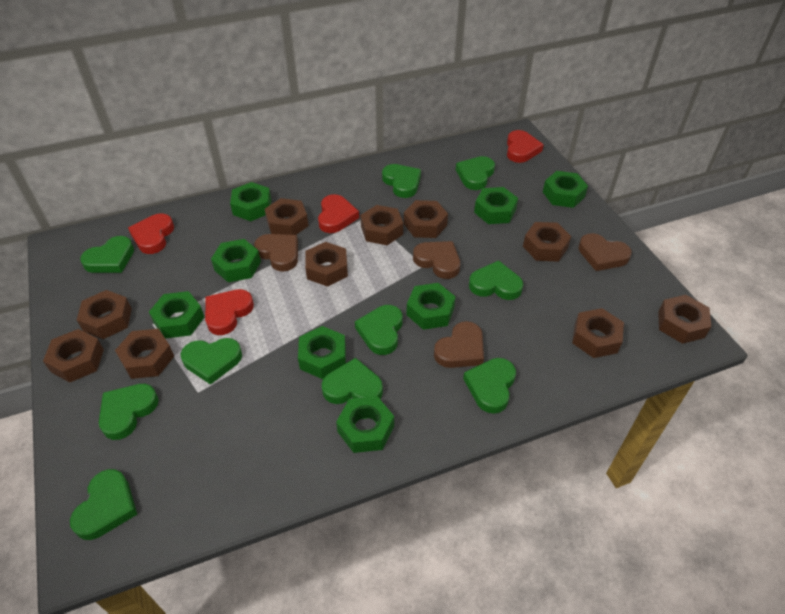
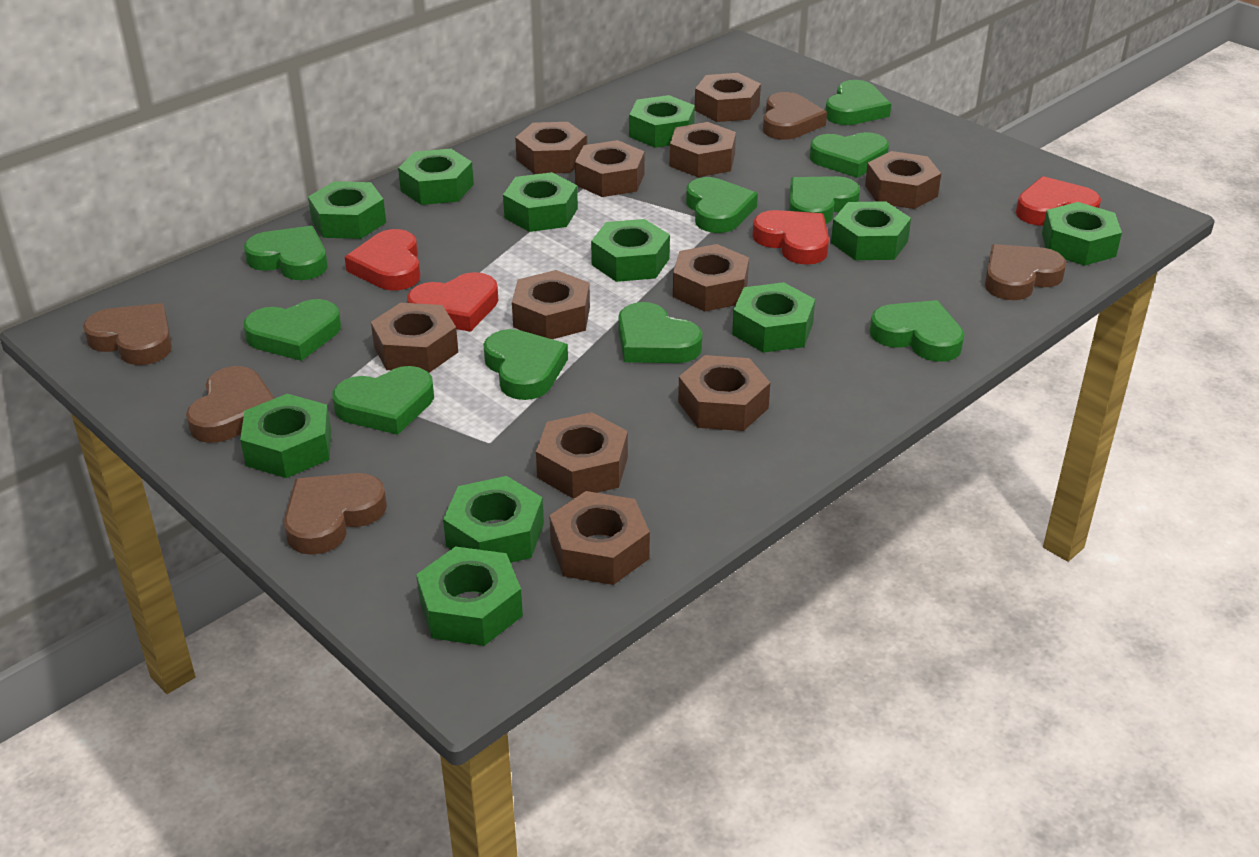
brown heart: 4 -> 5
brown nut: 10 -> 11
green nut: 8 -> 11

